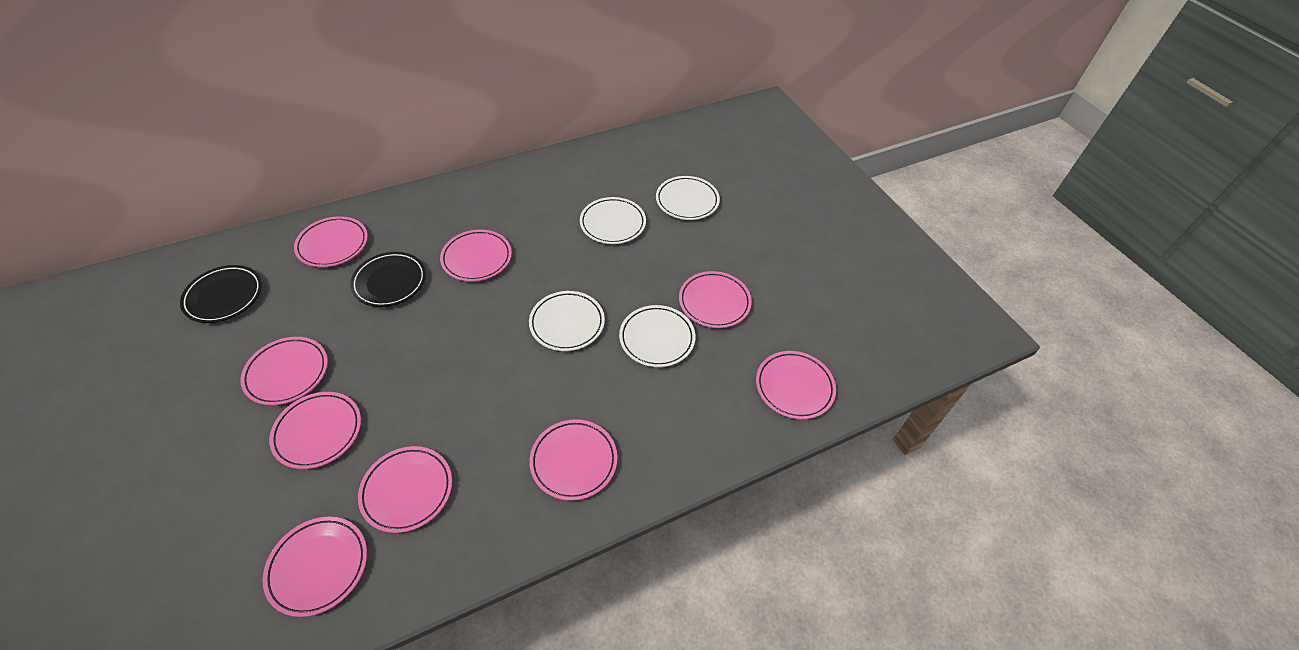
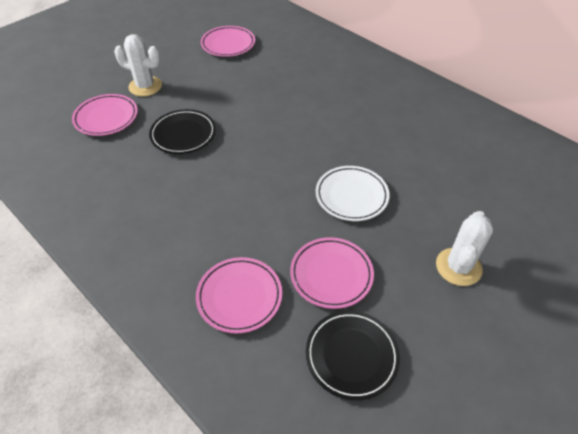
pink plate: 9 -> 4
white cactus: 0 -> 2
white plate: 4 -> 1

